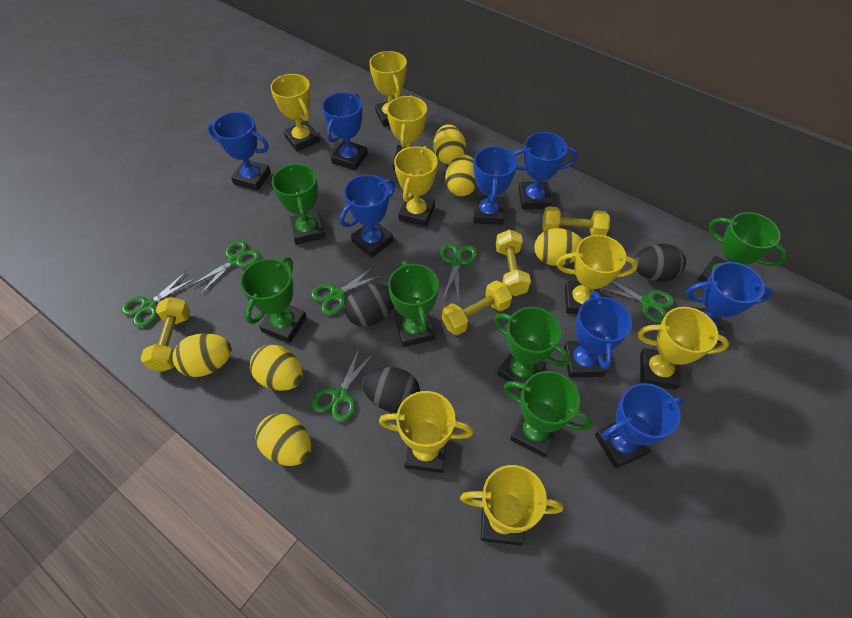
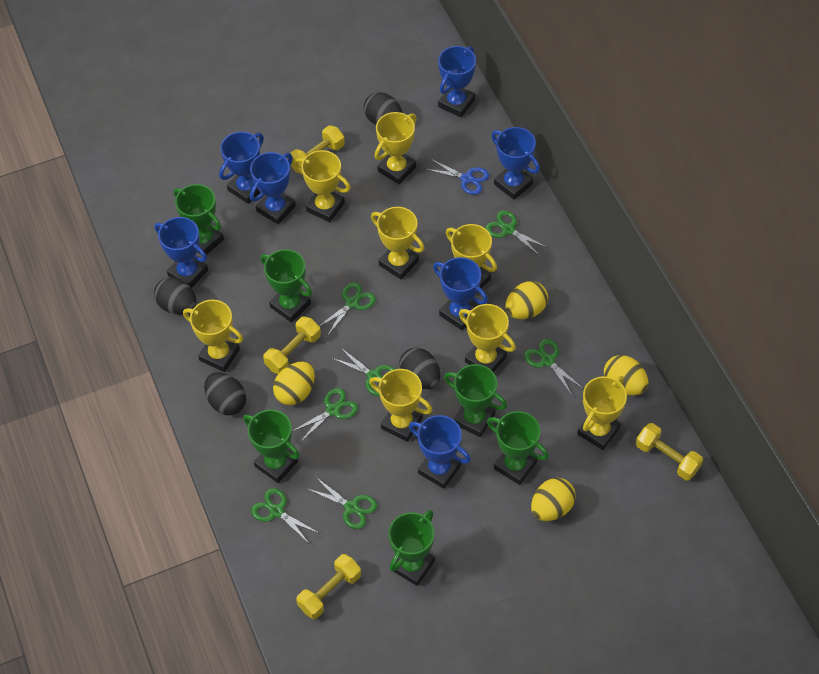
black egg: 3 -> 4
blue scissors: 0 -> 1
blue trophy: 8 -> 7
green scissors: 6 -> 7
yellow egg: 6 -> 4

